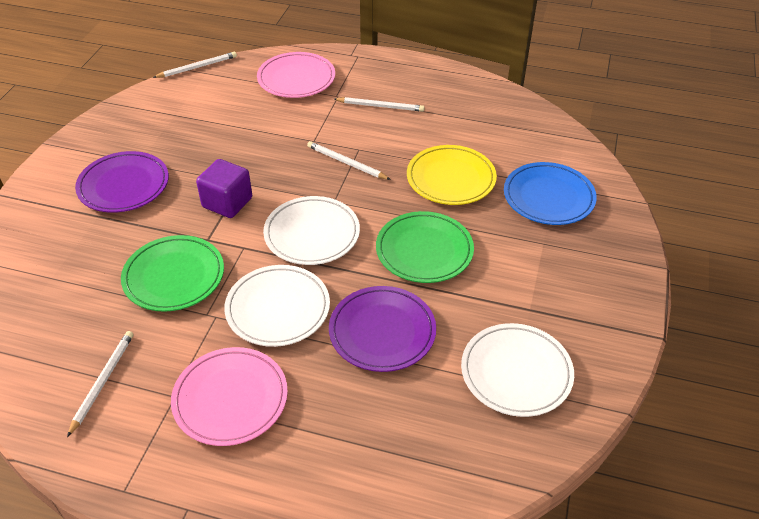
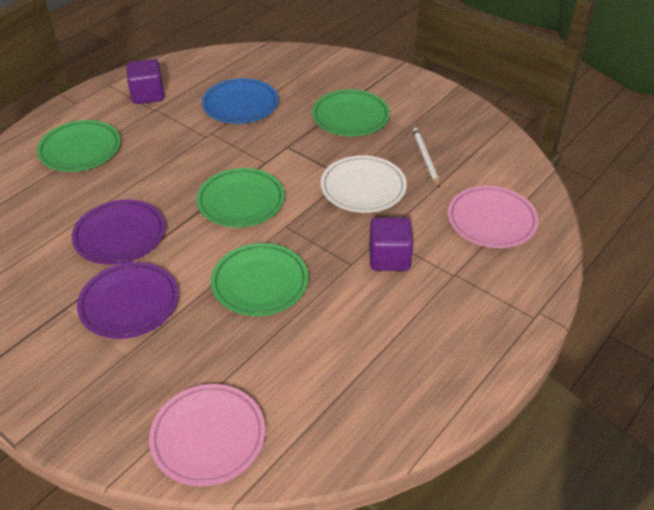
green plate: 2 -> 4
purple cube: 1 -> 2
white pencil: 4 -> 1
white plate: 3 -> 1
yellow plate: 1 -> 0

